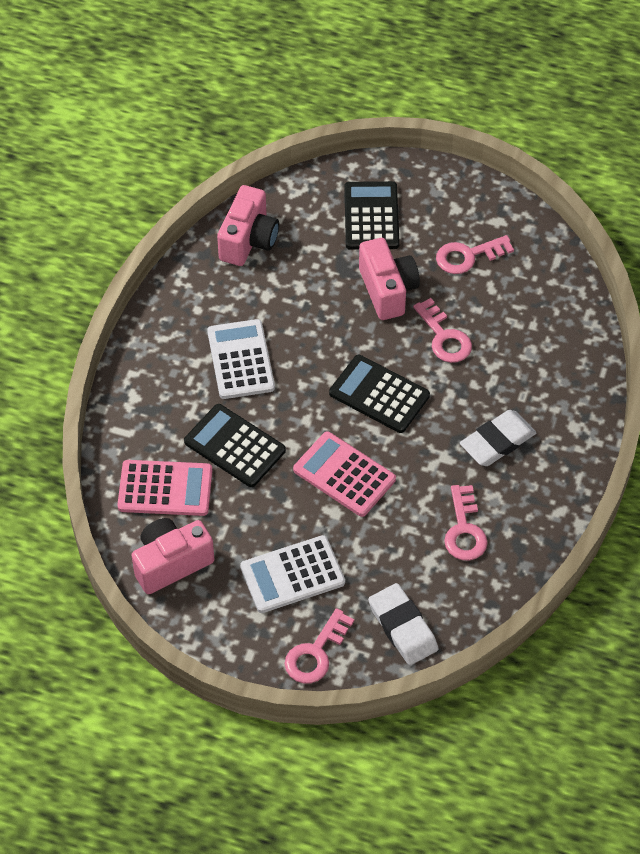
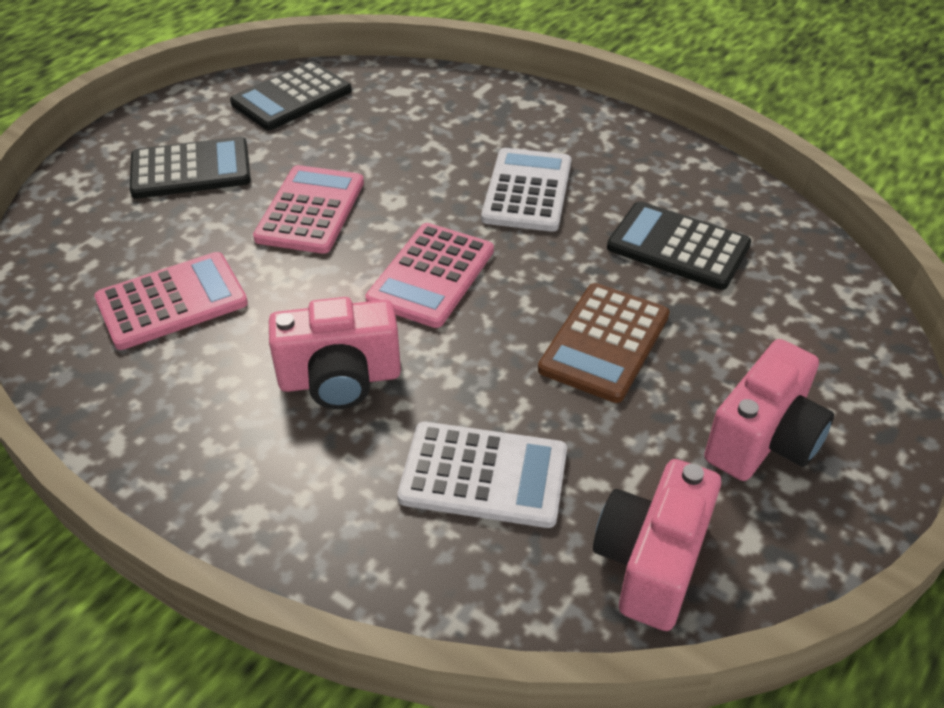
brown calculator: 0 -> 1
pink calculator: 2 -> 3
pink key: 4 -> 0
white eraser: 2 -> 0

